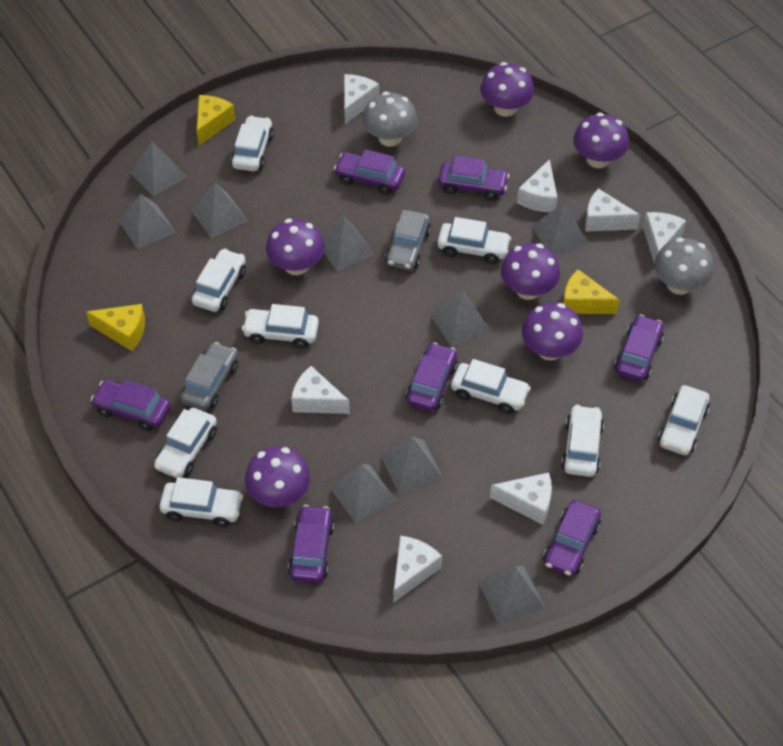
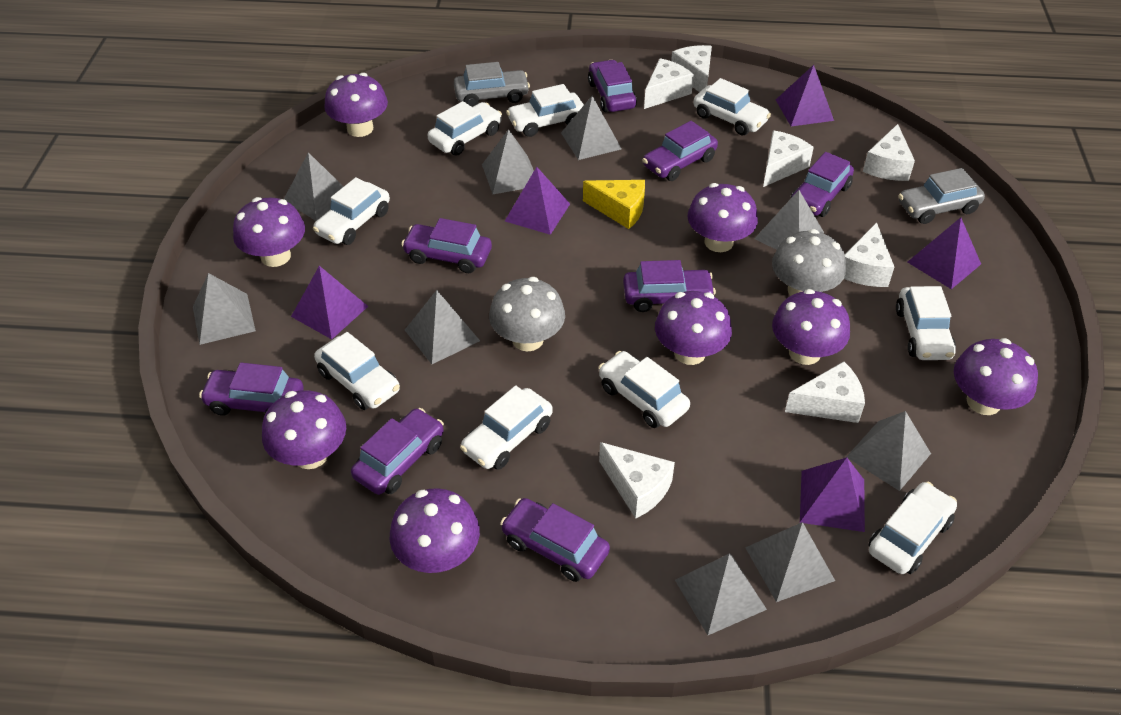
purple car: 7 -> 8
purple mushroom: 6 -> 8
purple pyramid: 0 -> 5
yellow cheese: 3 -> 1

